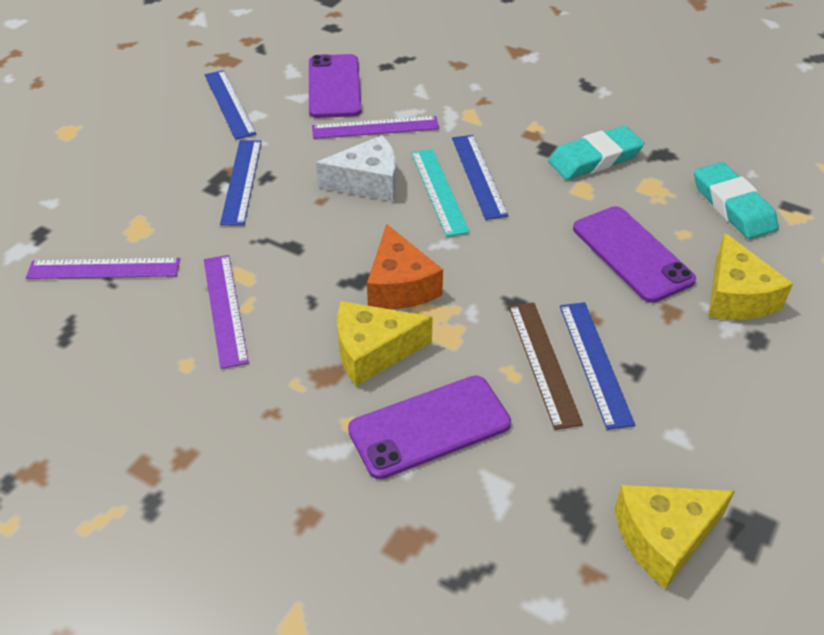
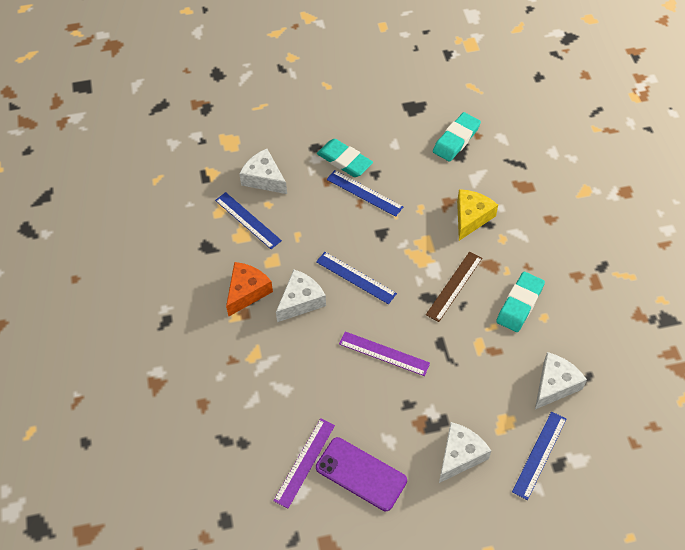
purple phone: 3 -> 1
purple ruler: 3 -> 2
turquoise eraser: 2 -> 3
turquoise ruler: 1 -> 0
white cheese: 1 -> 4
yellow cheese: 3 -> 1

